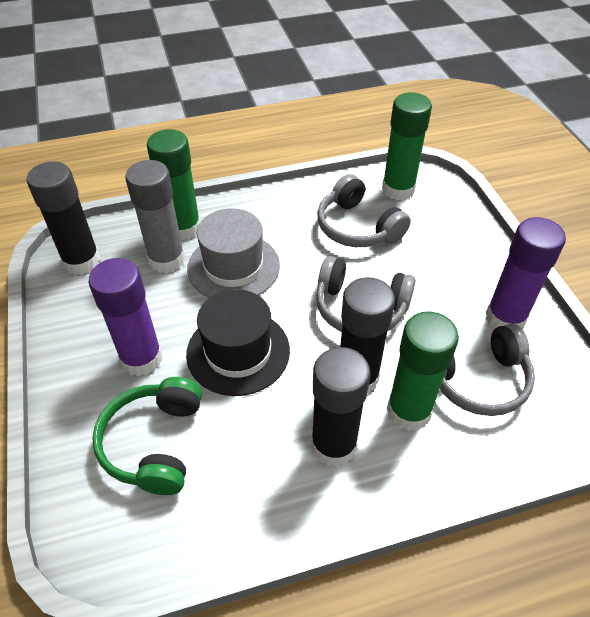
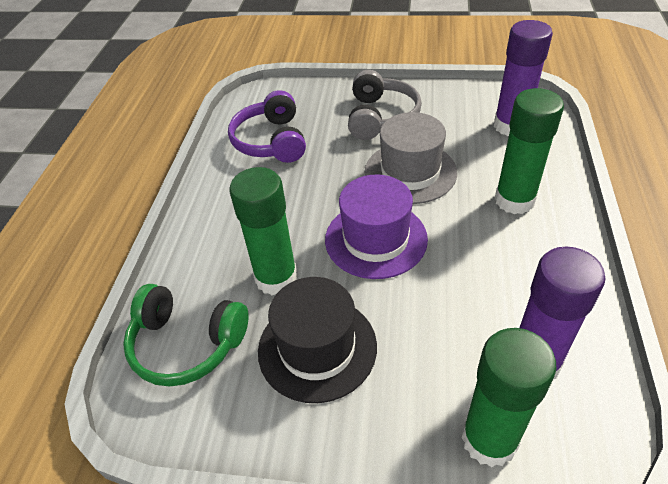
black glue stick: 3 -> 0
grey glue stick: 1 -> 0
grey headphones: 3 -> 1
purple hat: 0 -> 1
purple headphones: 0 -> 1

